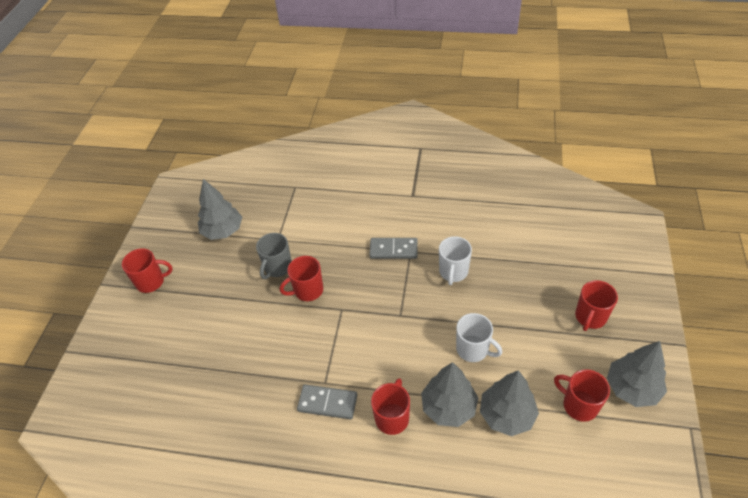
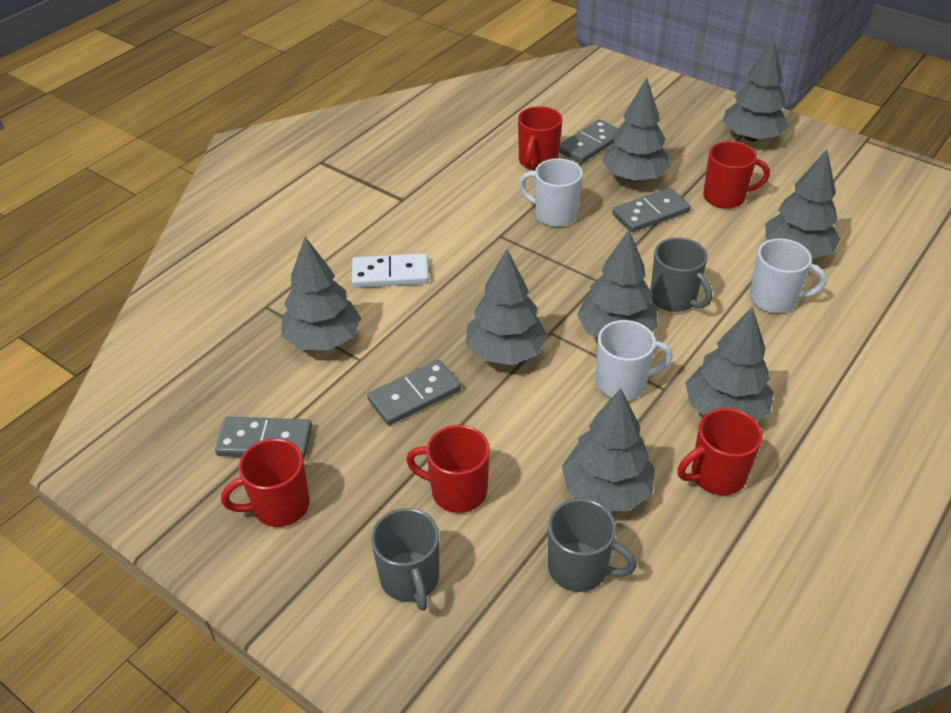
grey domino: 2 -> 4
grey mug: 1 -> 3
grey tree: 4 -> 8
white domino: 0 -> 1
white mug: 2 -> 3

